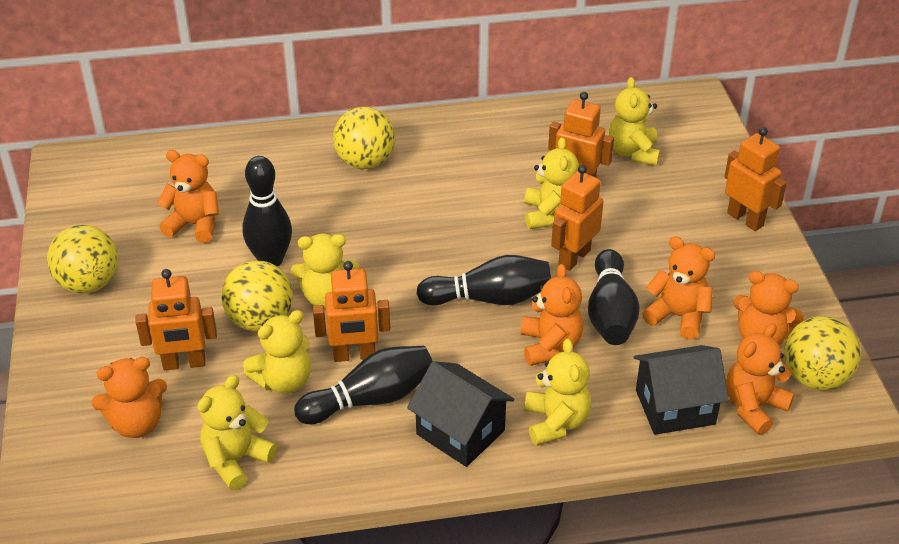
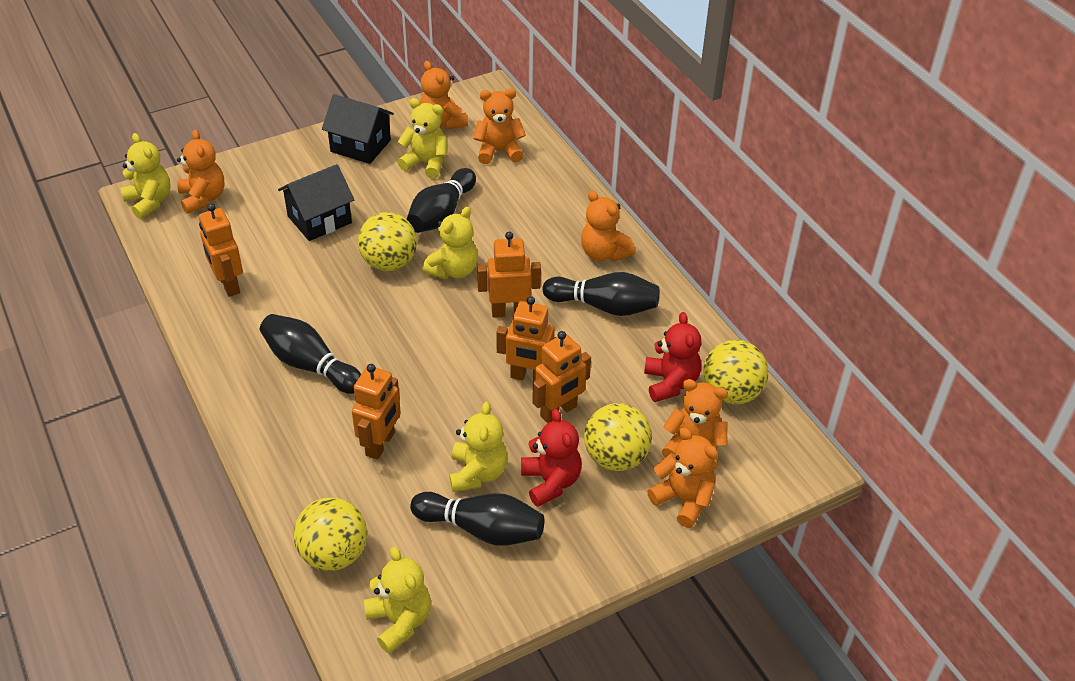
red teddy bear: 0 -> 2
yellow teddy bear: 6 -> 5

